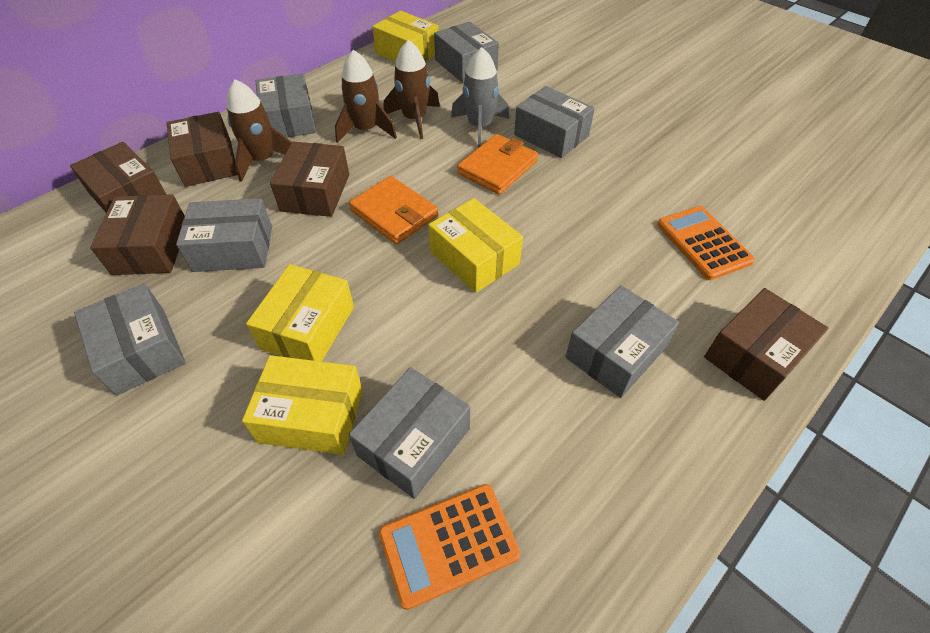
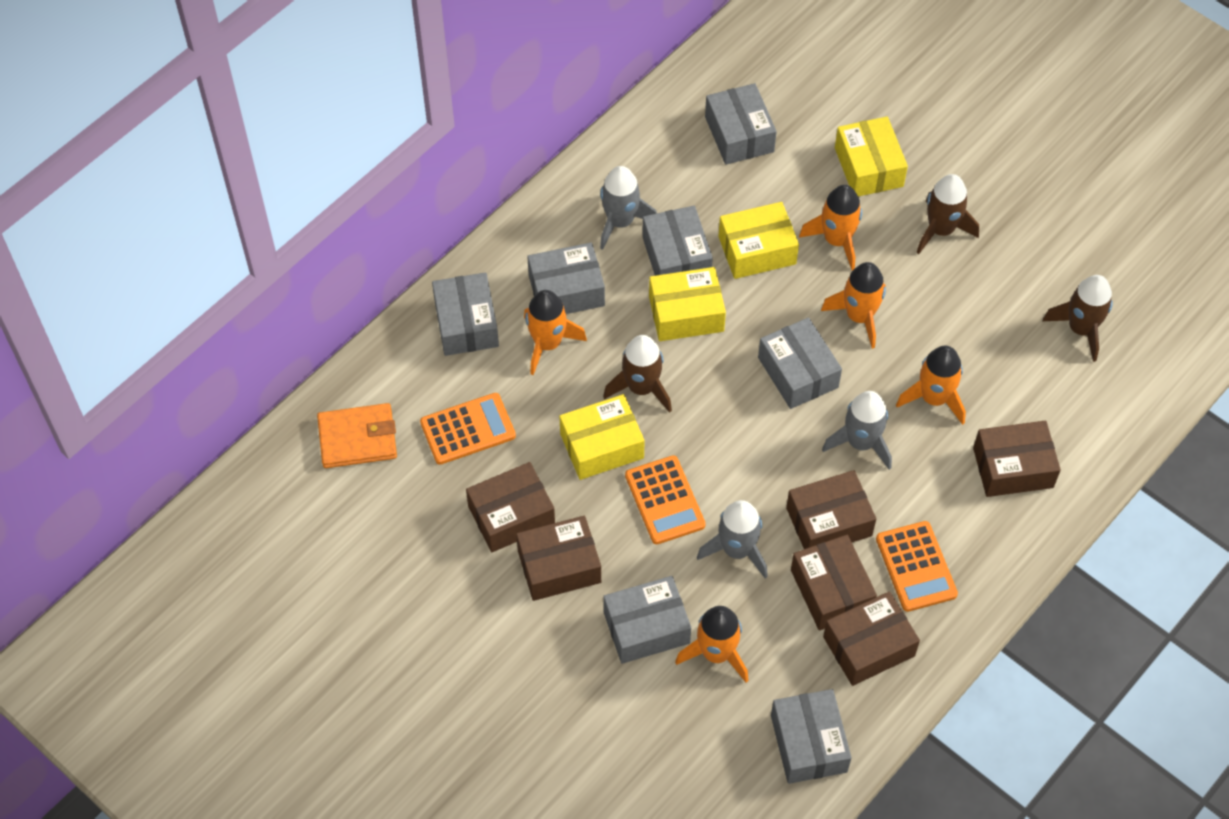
brown box: 5 -> 6
grey rocket: 1 -> 3
orange calculator: 2 -> 3
orange rocket: 0 -> 5
orange wallet: 2 -> 1

